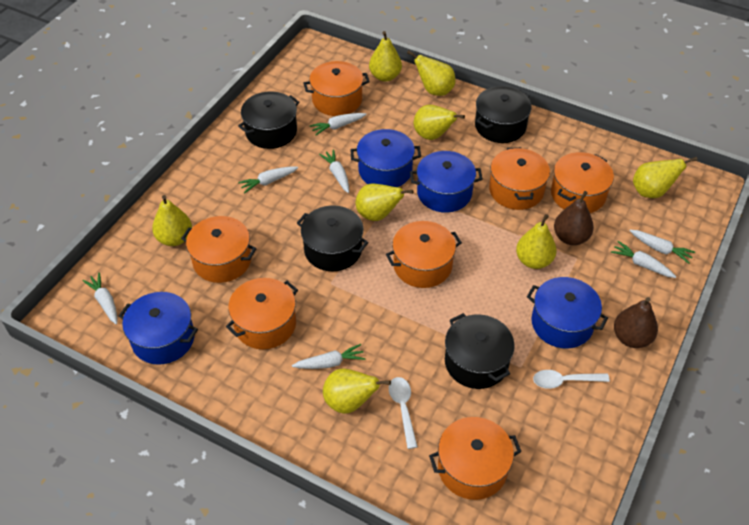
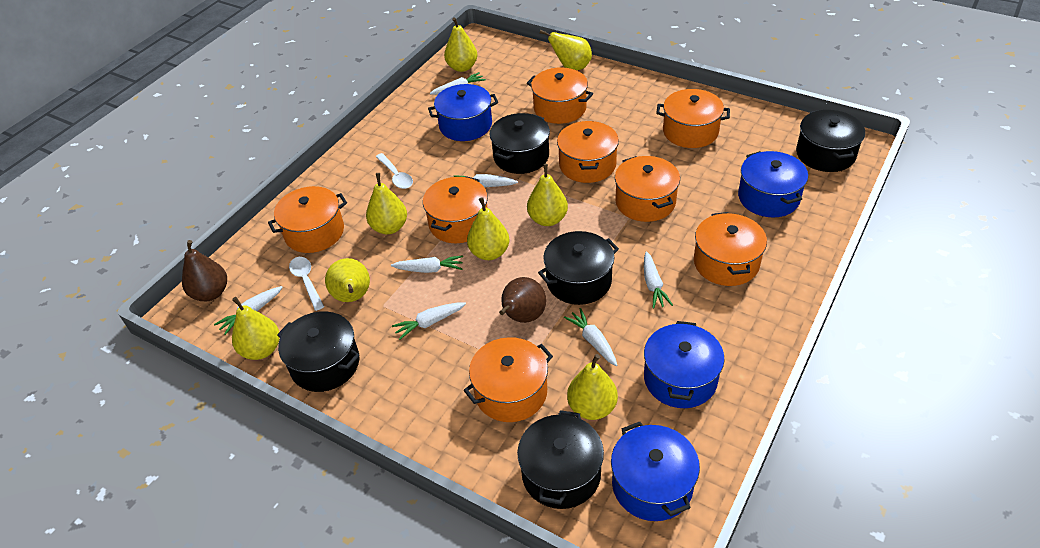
black pot: 4 -> 5
orange pot: 7 -> 8

